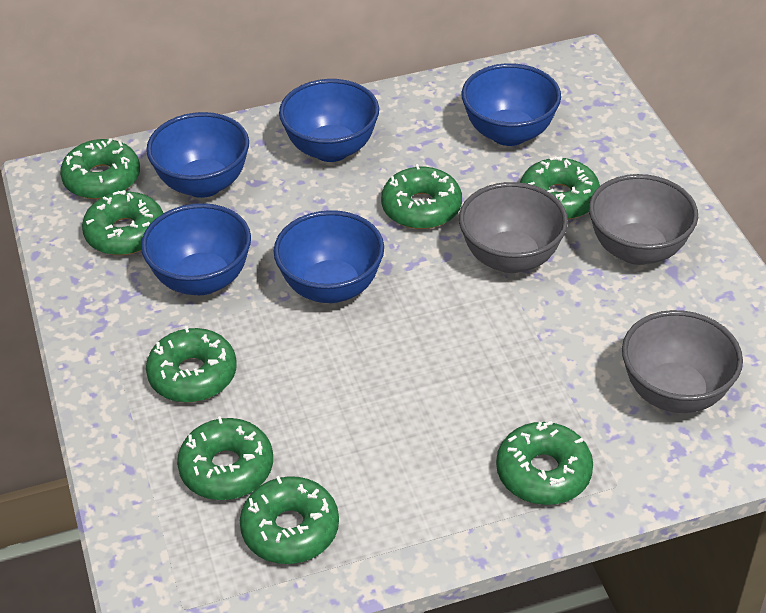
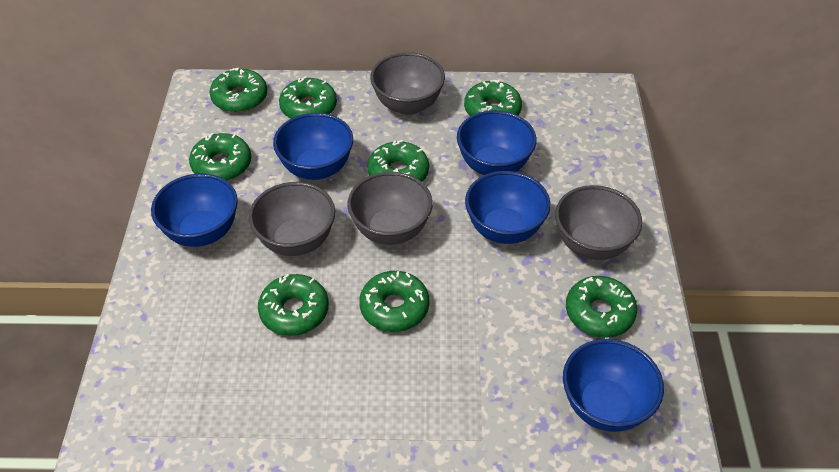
grey bowl: 3 -> 4

